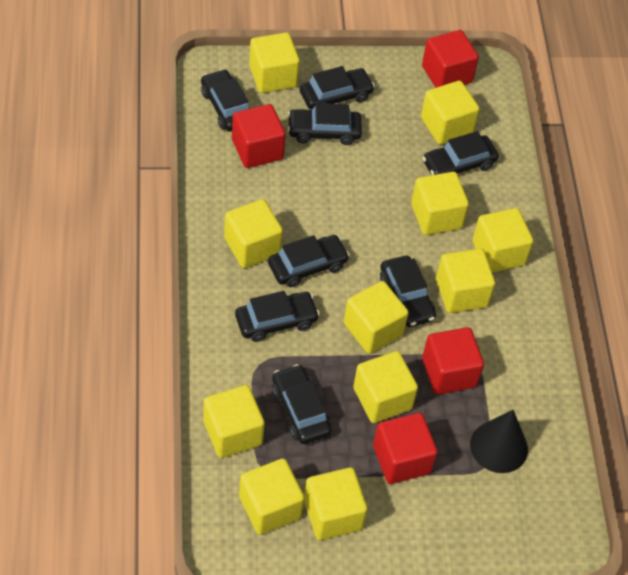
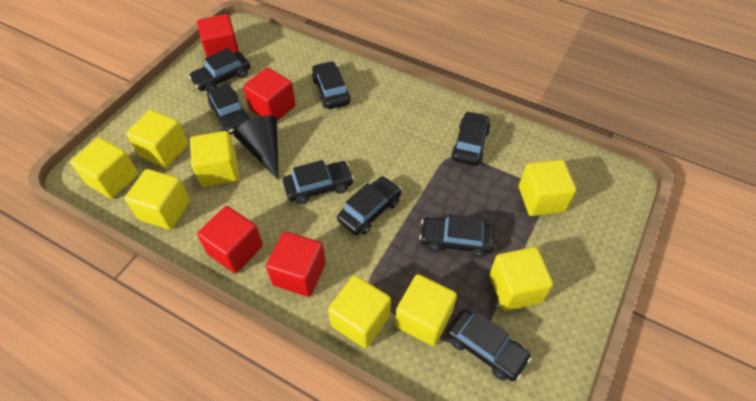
yellow cube: 11 -> 8

